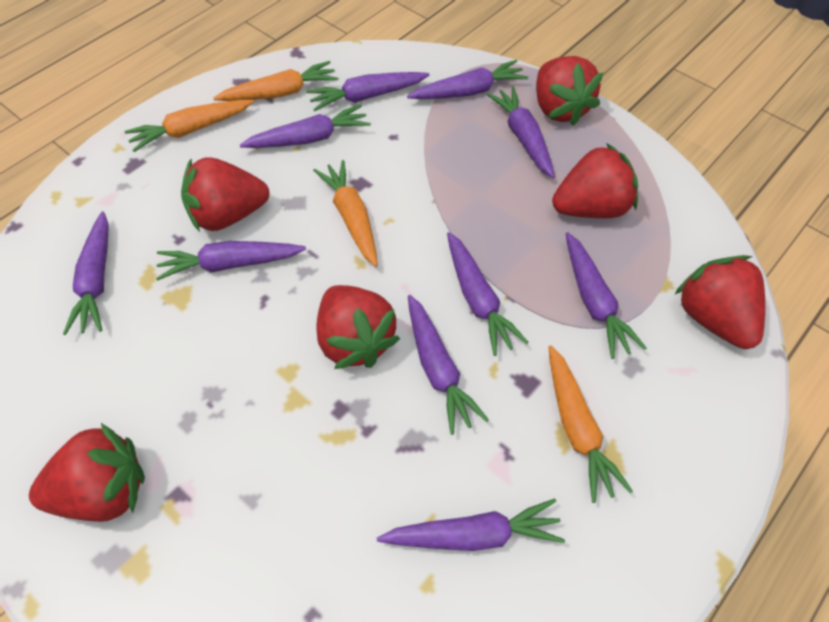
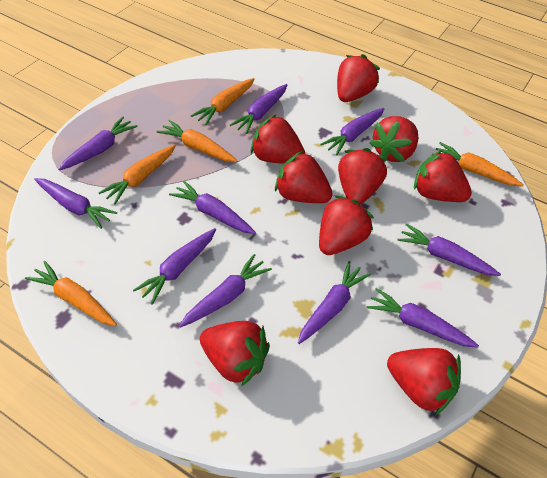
orange carrot: 4 -> 5
red strawberry: 6 -> 9

